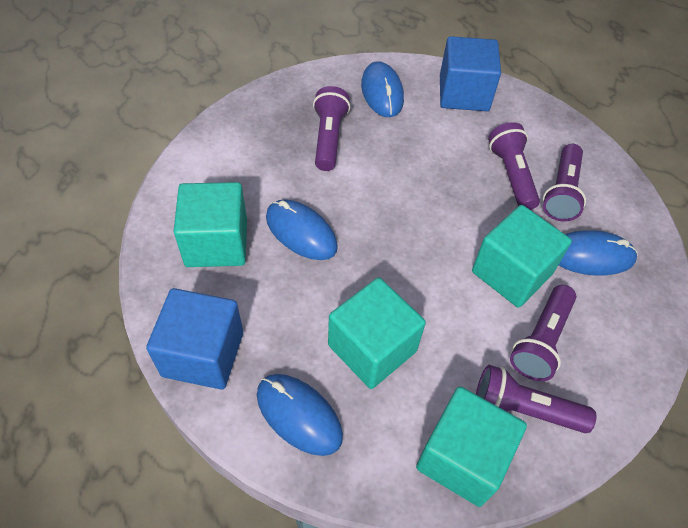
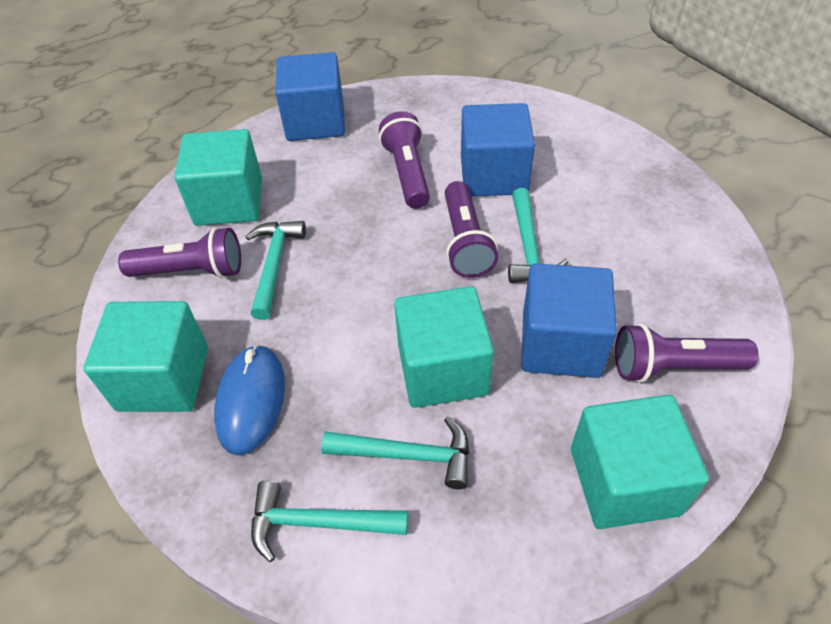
blue cube: 2 -> 3
blue mouse: 4 -> 1
purple flashlight: 5 -> 4
turquoise hammer: 0 -> 4

